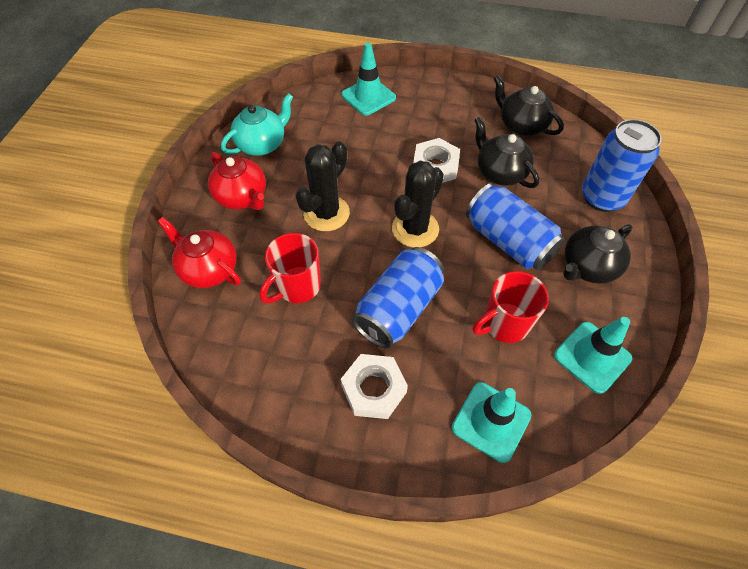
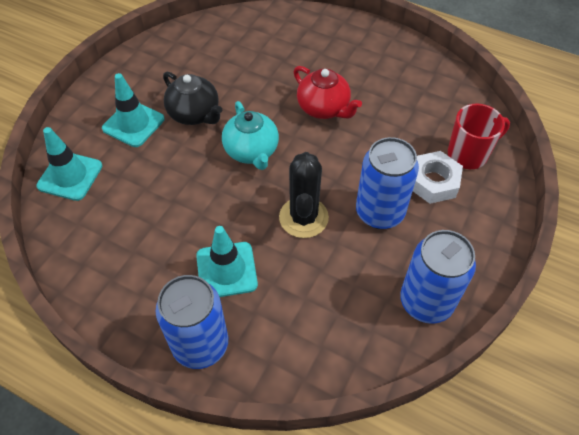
black cactus: 2 -> 1
black teapot: 3 -> 1
red mug: 2 -> 1
red teapot: 2 -> 1
white nut: 2 -> 1

